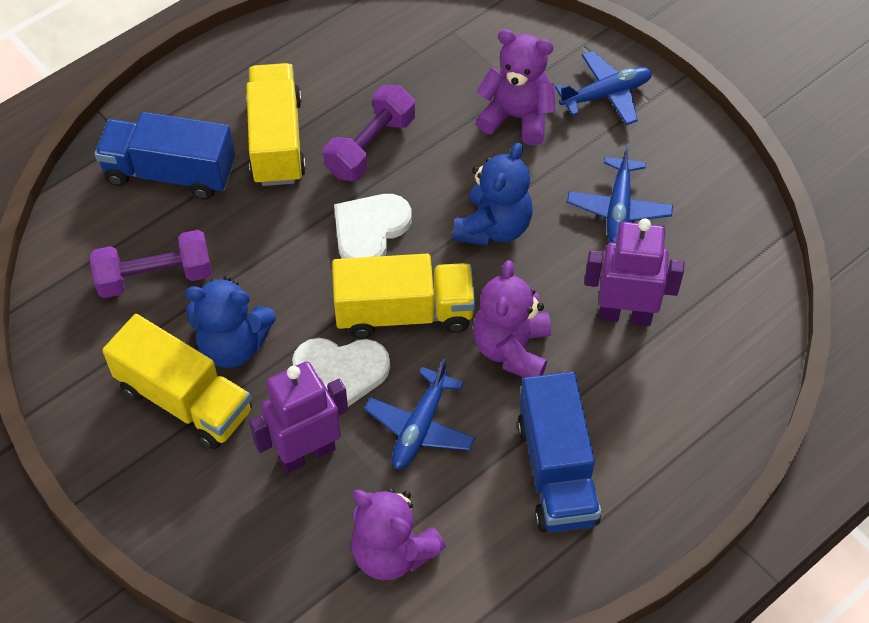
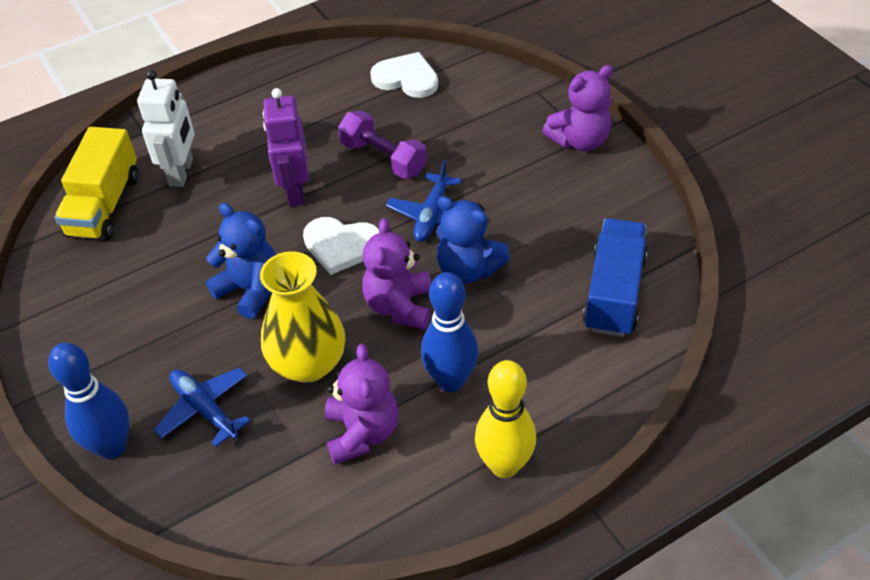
blue bowling pin: 0 -> 2
blue plane: 3 -> 2
blue truck: 2 -> 1
purple dumbbell: 2 -> 1
purple robot: 2 -> 1
white robot: 0 -> 1
yellow bowling pin: 0 -> 1
yellow truck: 3 -> 1
yellow vase: 0 -> 1

